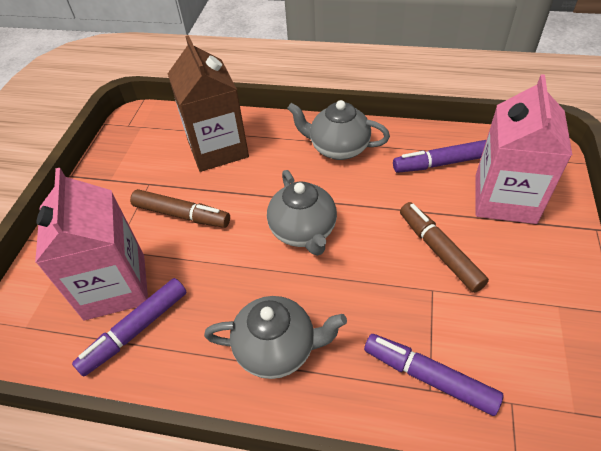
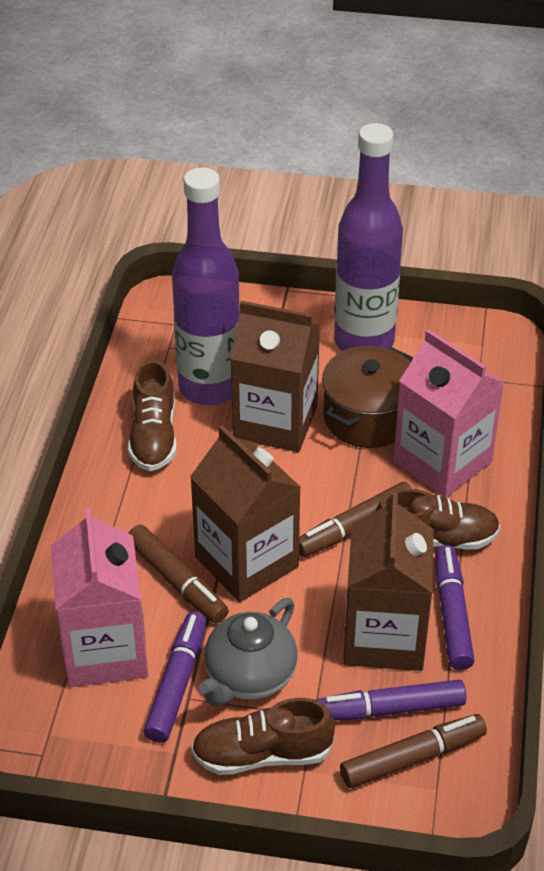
brown carton: 1 -> 3
brown marker: 2 -> 3
brown pot: 0 -> 1
brown shoe: 0 -> 3
grey teapot: 3 -> 1
purple bottle: 0 -> 2

